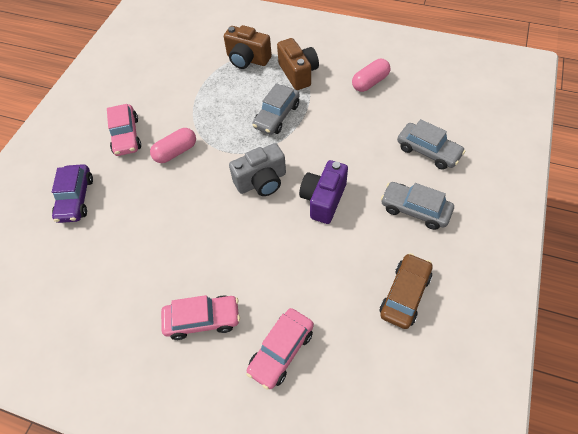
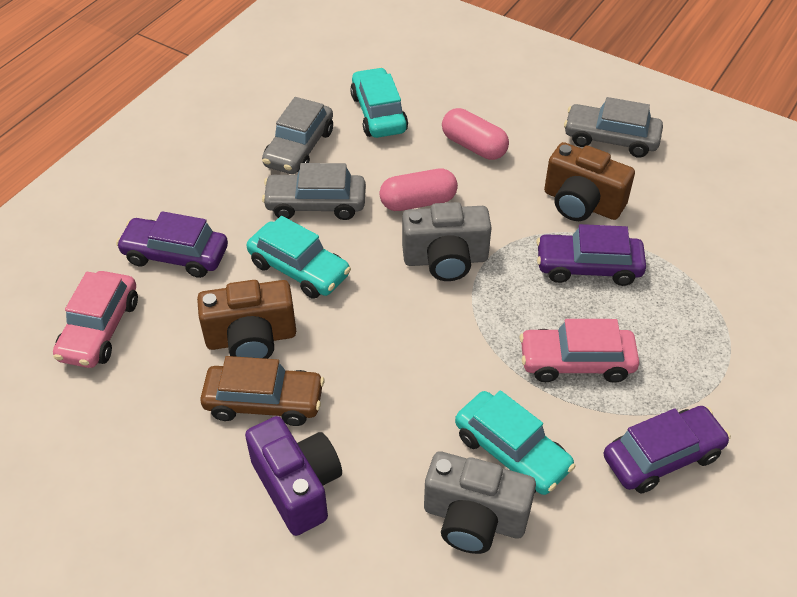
grey camera: 1 -> 2
pink car: 3 -> 2
purple car: 1 -> 3
turquoise car: 0 -> 3

